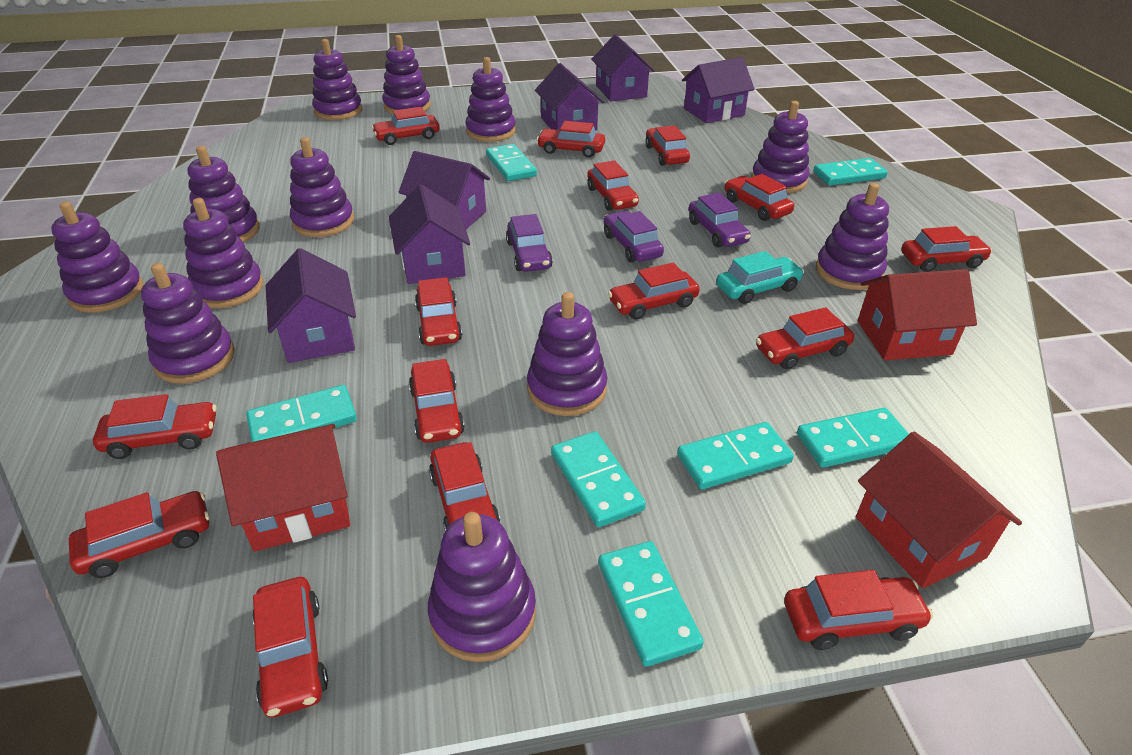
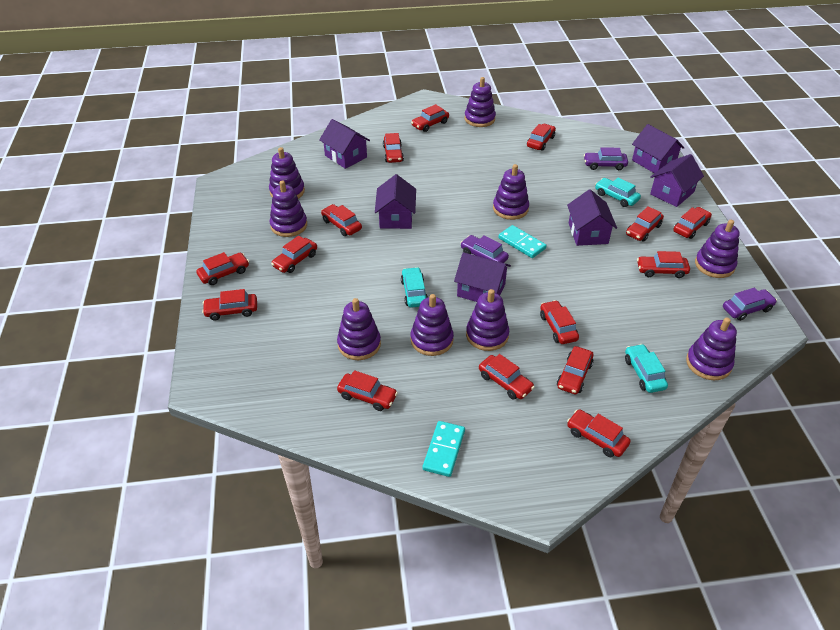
purple stacking toy: 12 -> 9
red house: 3 -> 0
turquoise car: 1 -> 3
turquoise domino: 7 -> 2

